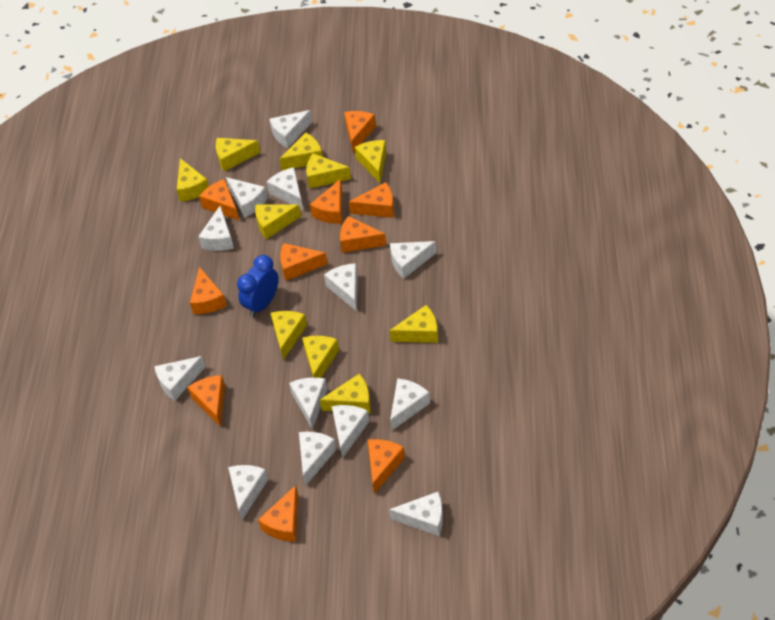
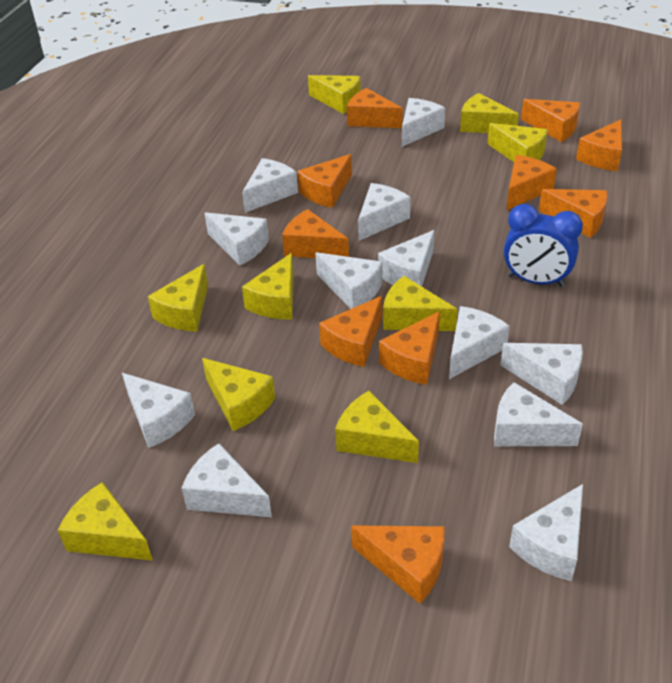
white cheese: 13 -> 12
yellow cheese: 10 -> 9

